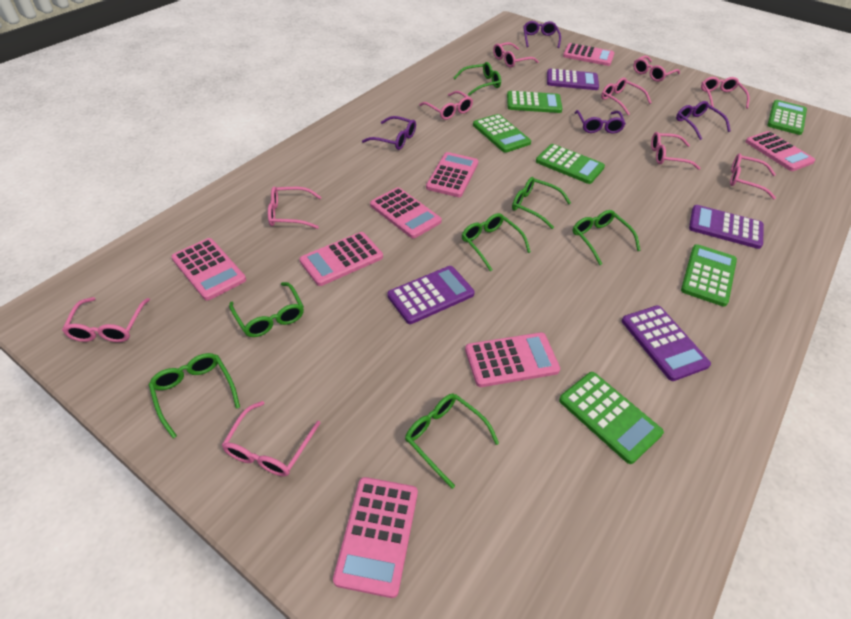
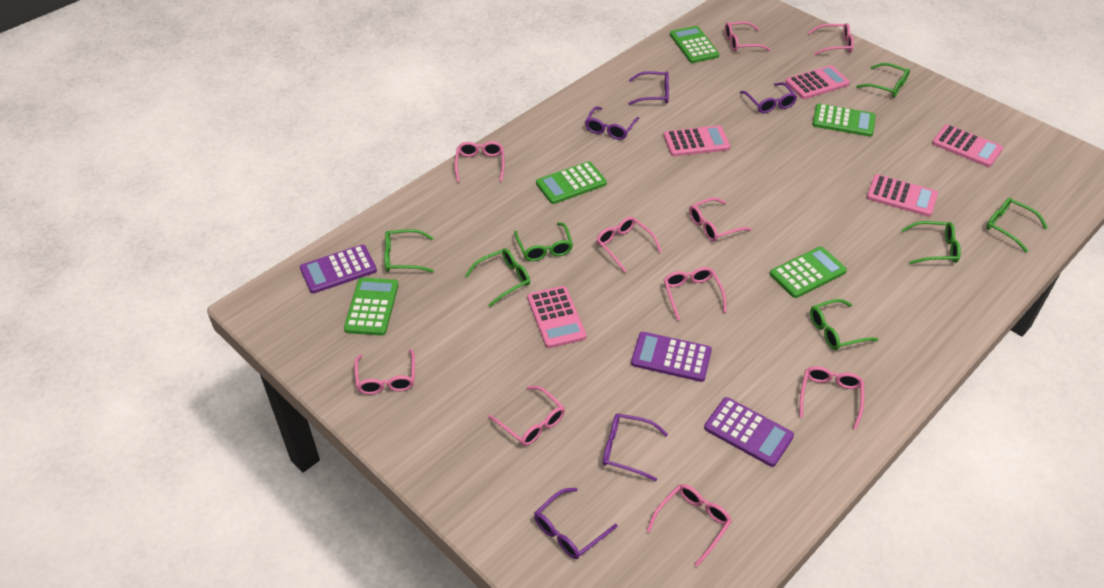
green calculator: 6 -> 5
pink calculator: 8 -> 5
purple calculator: 4 -> 3
purple glasses: 4 -> 5

